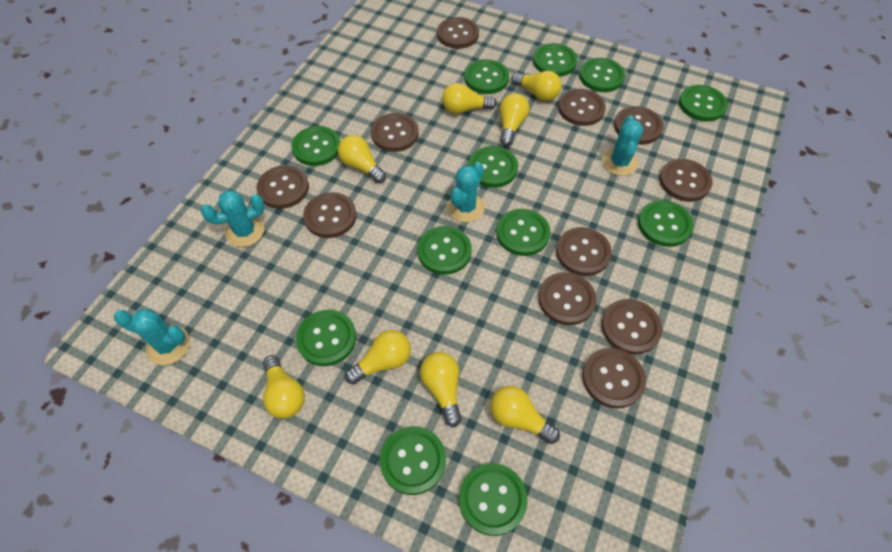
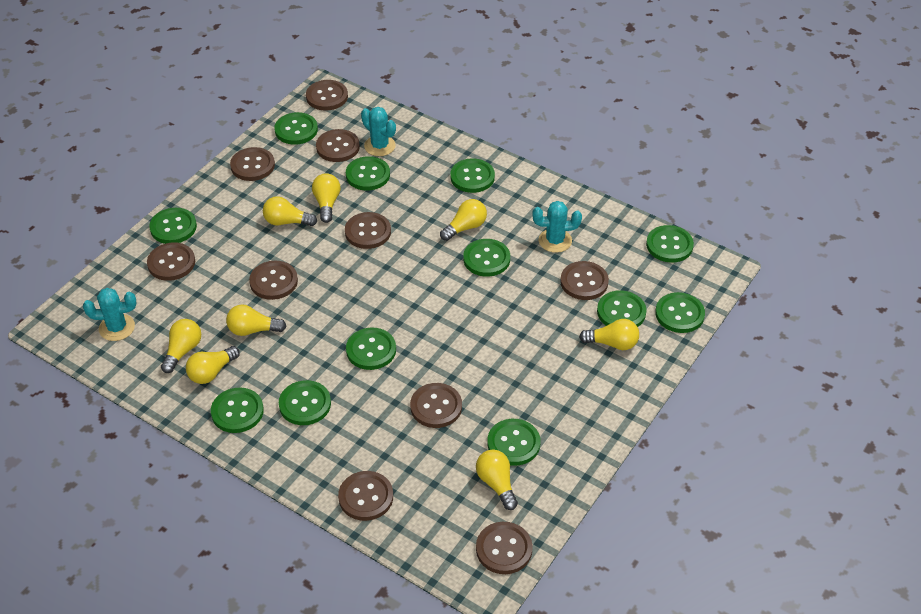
brown button: 11 -> 10
turquoise cactus: 4 -> 3

